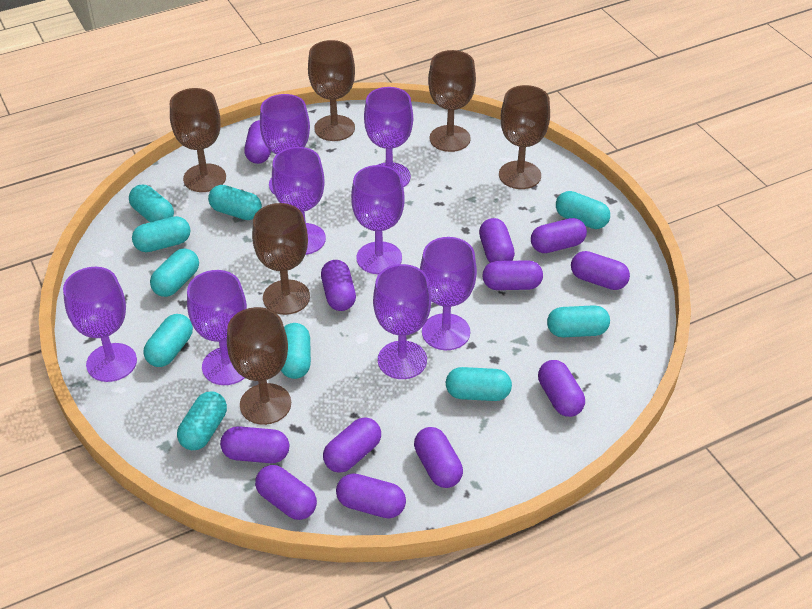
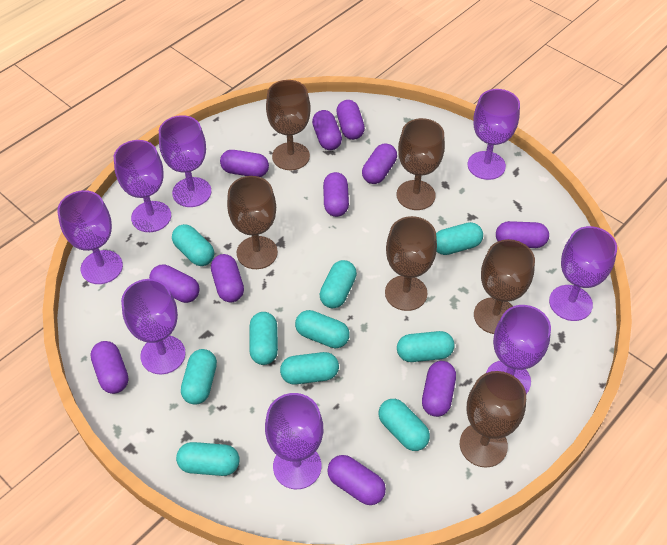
purple capsule: 12 -> 11

